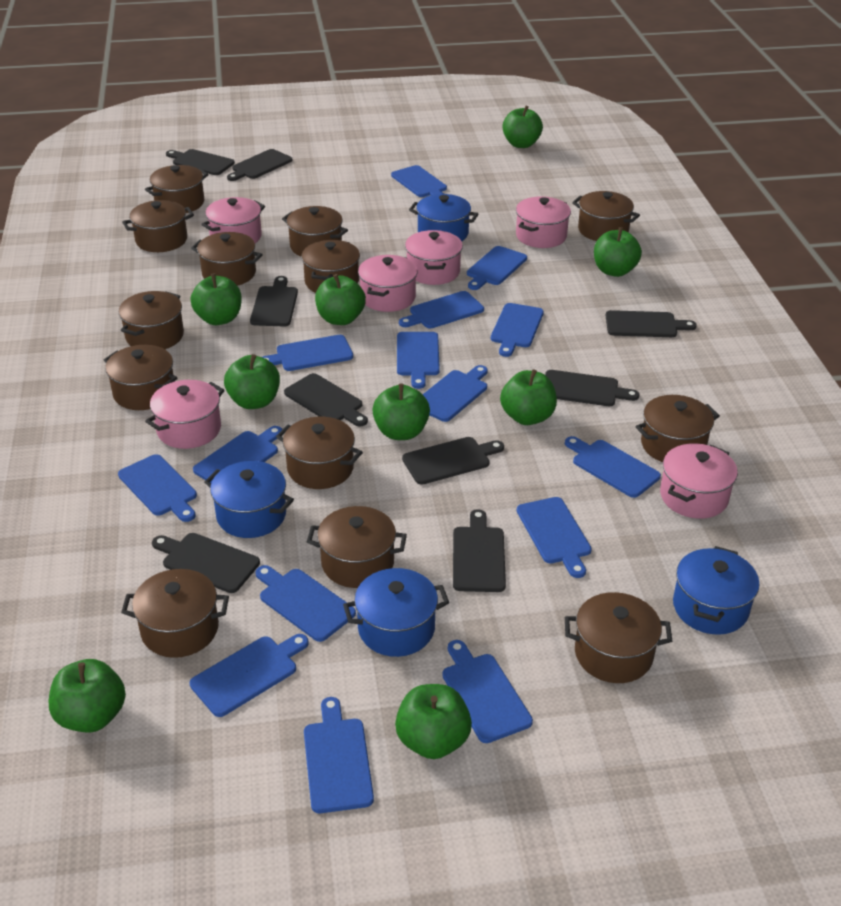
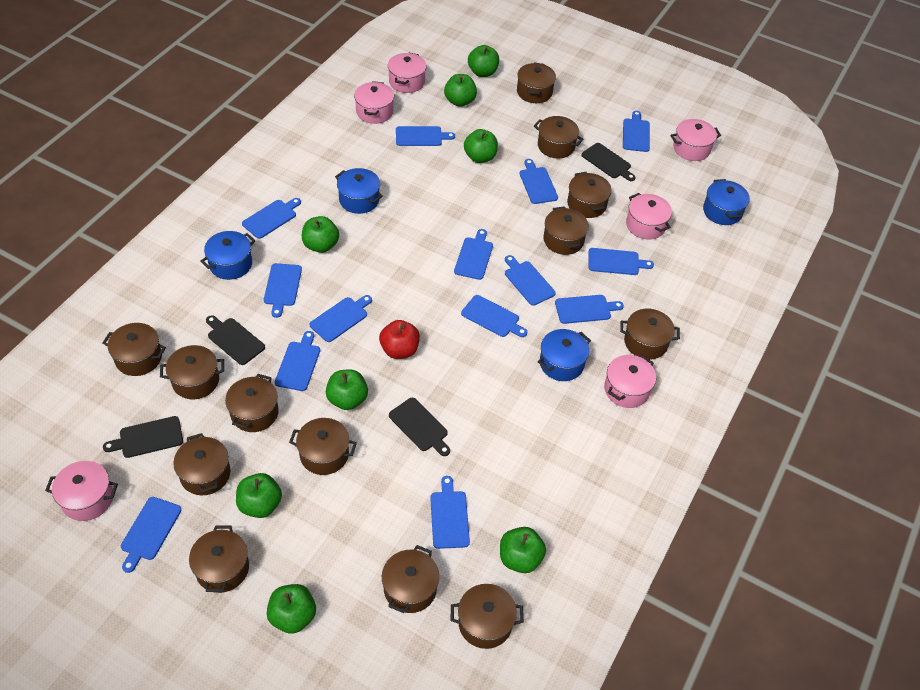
black cutting board: 9 -> 4
blue cutting board: 15 -> 14
green apple: 9 -> 8
red apple: 0 -> 1

